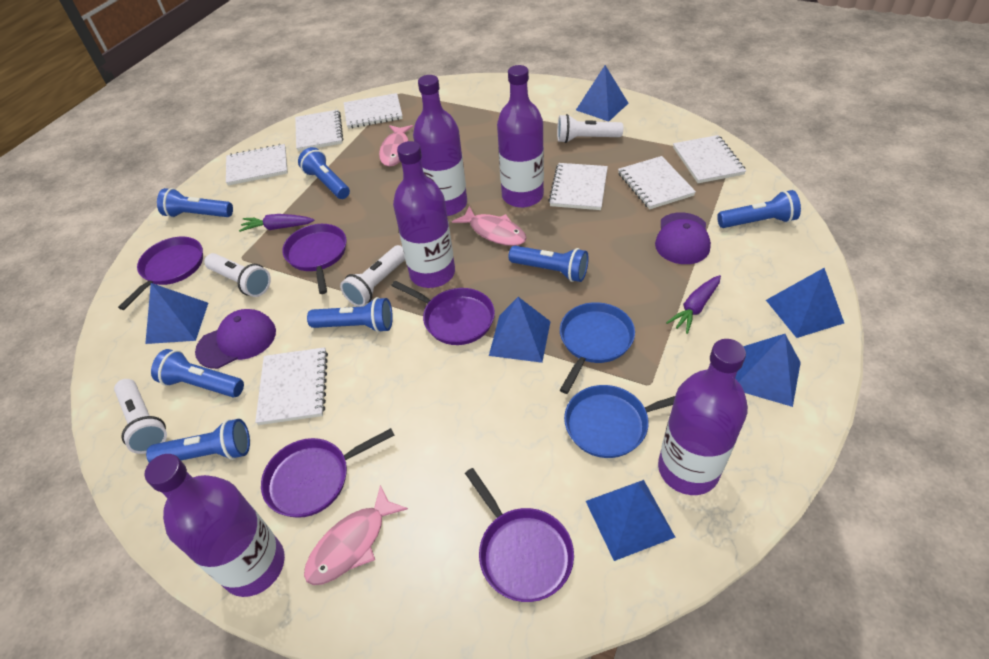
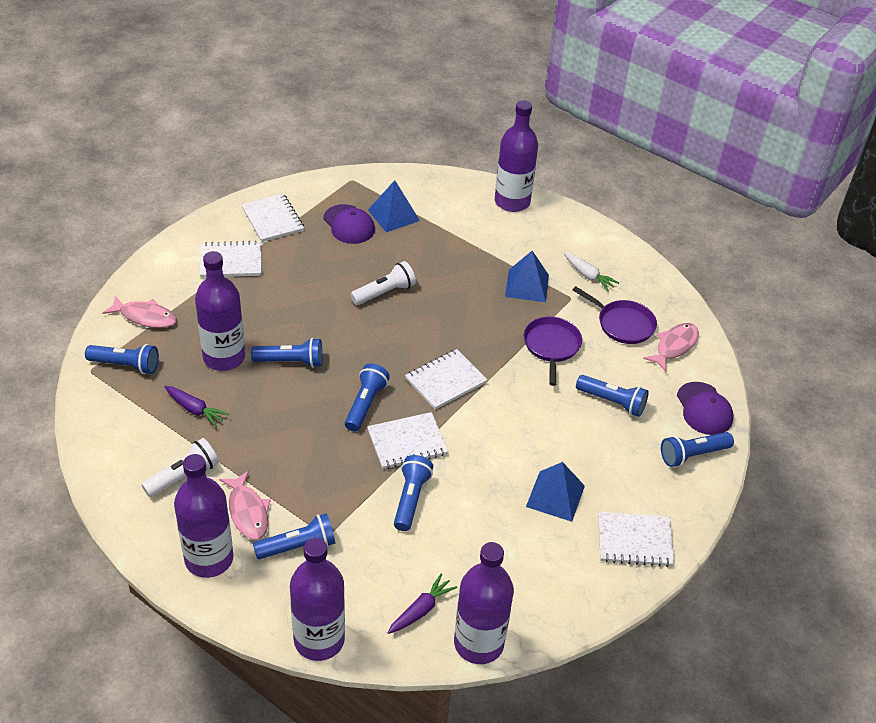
blue pan: 2 -> 0
blue pyramid: 6 -> 3
purple pan: 5 -> 2
white carrot: 0 -> 1
white flashlight: 4 -> 2
white notebook: 7 -> 5

